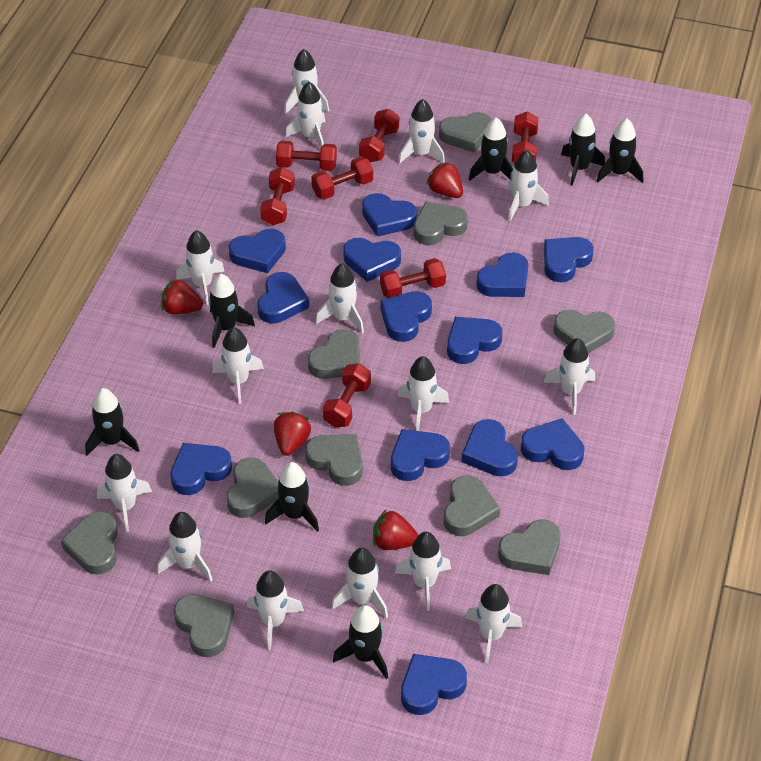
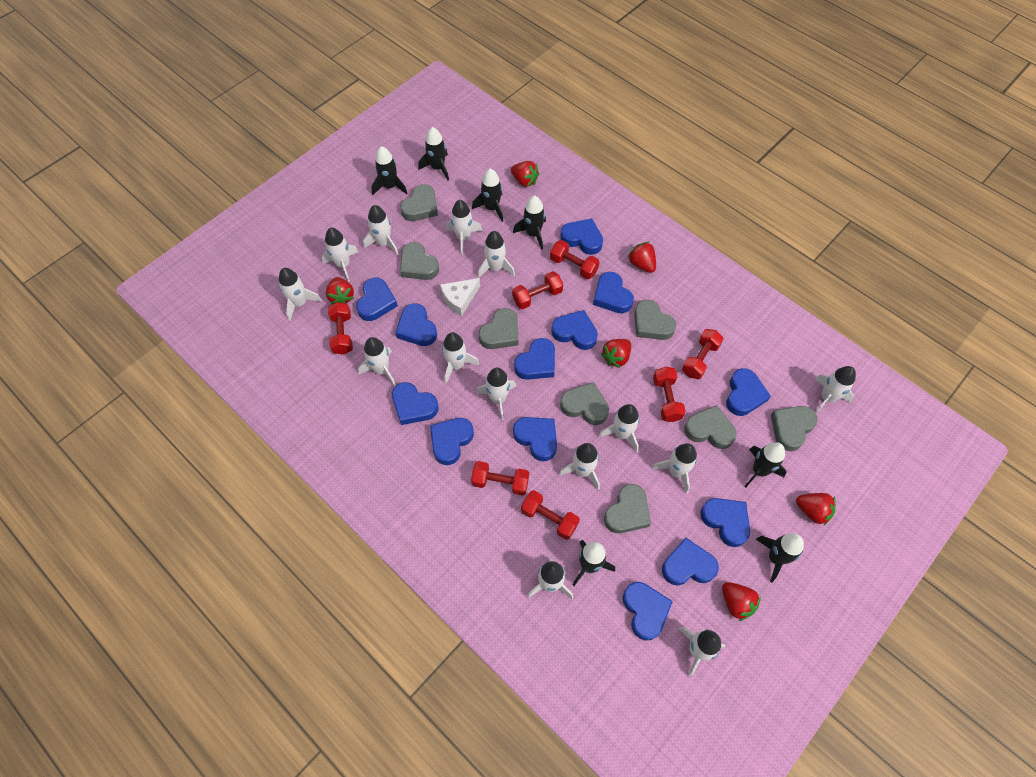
grey heart: 10 -> 8
red strawberry: 4 -> 6
white cheese: 0 -> 1
white rocket: 15 -> 14

